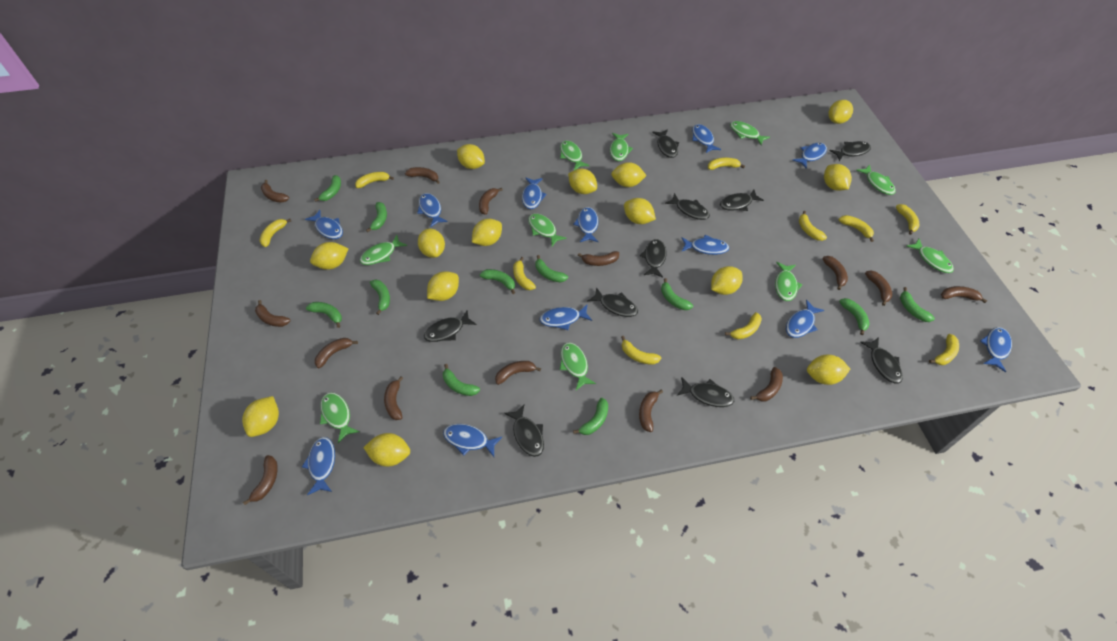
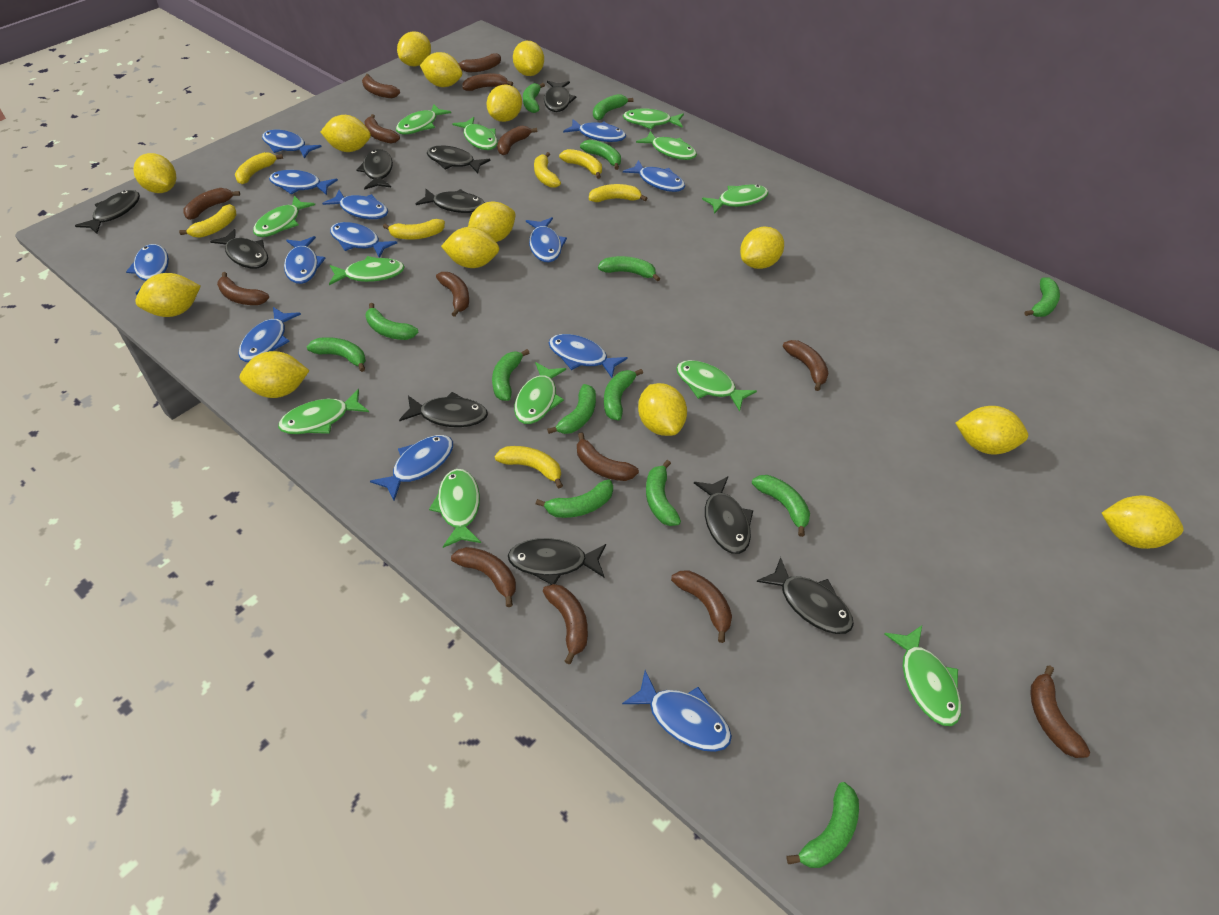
blue fish: 12 -> 13
green banana: 11 -> 14
green fish: 10 -> 12
yellow banana: 10 -> 7

